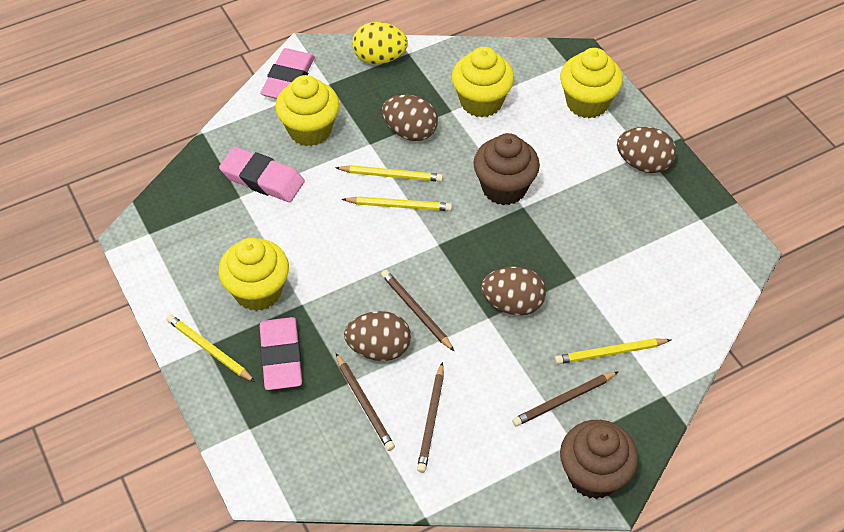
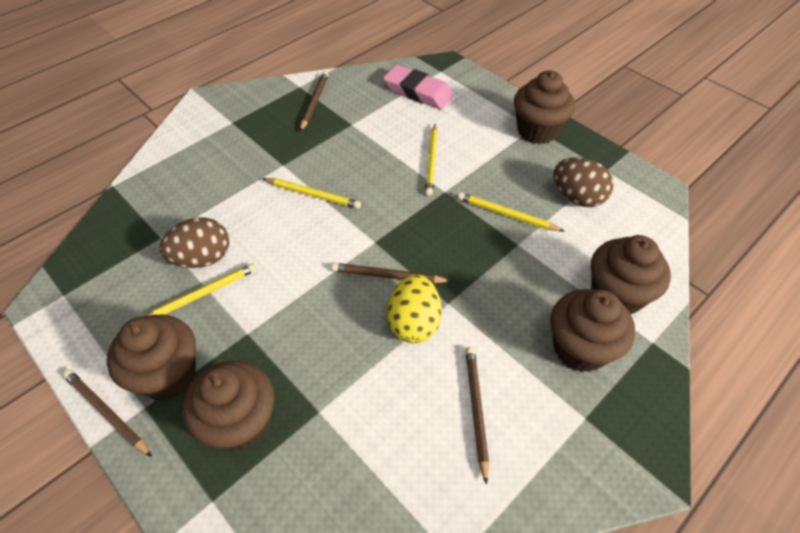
brown cupcake: 2 -> 5
brown egg: 4 -> 2
pink eraser: 3 -> 1
yellow cupcake: 4 -> 0

